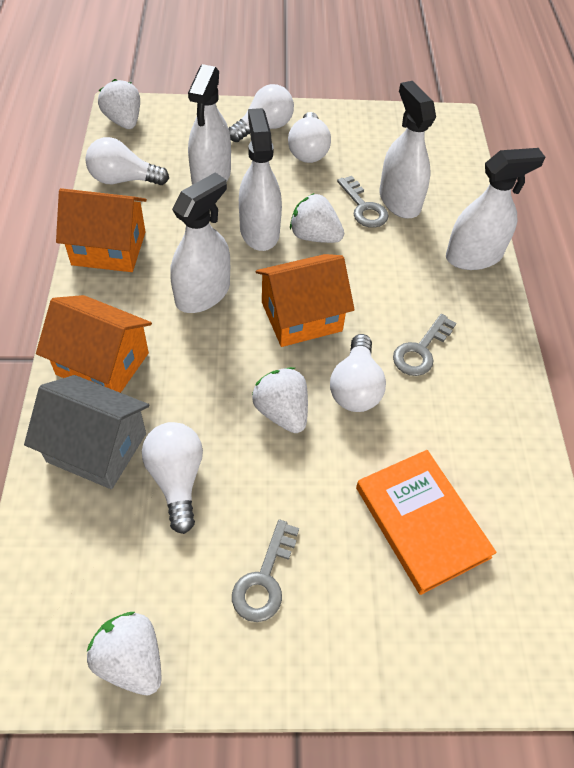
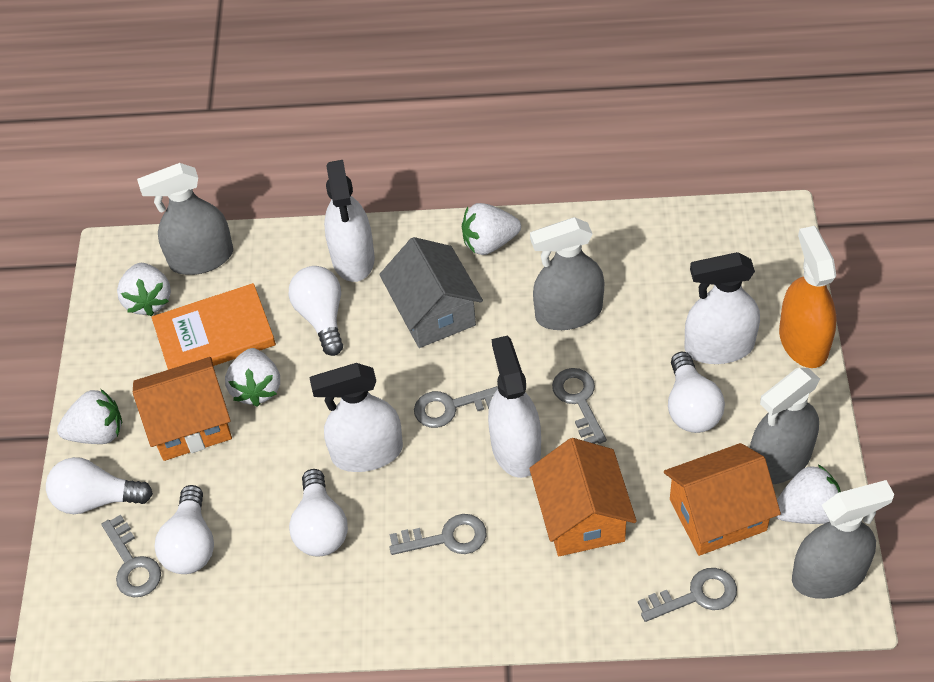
grey key: 3 -> 5
grey spray bottle: 0 -> 4
orange spray bottle: 0 -> 1
white spray bottle: 5 -> 4
white strawberry: 4 -> 5

